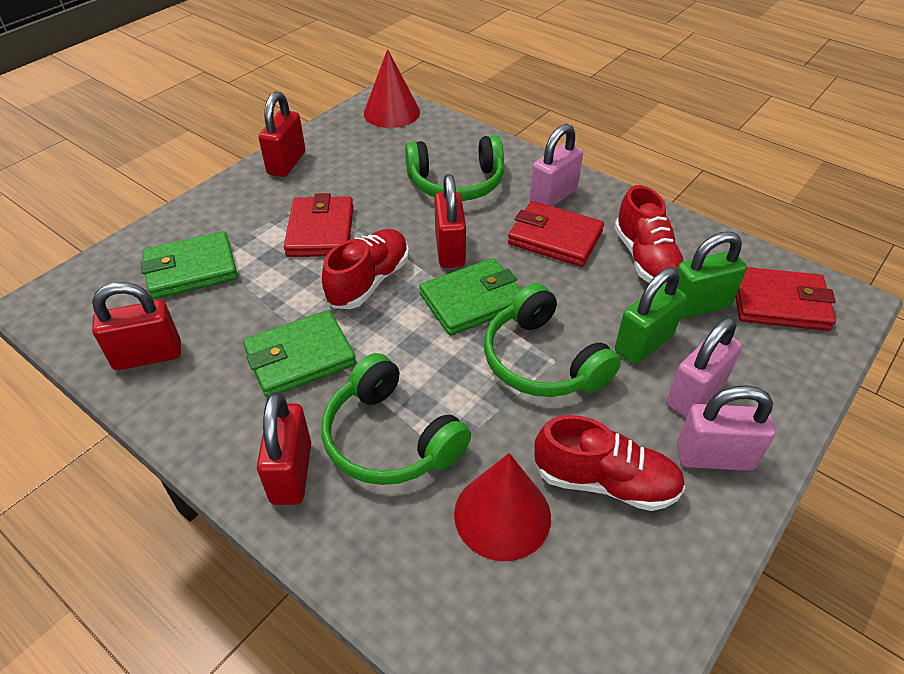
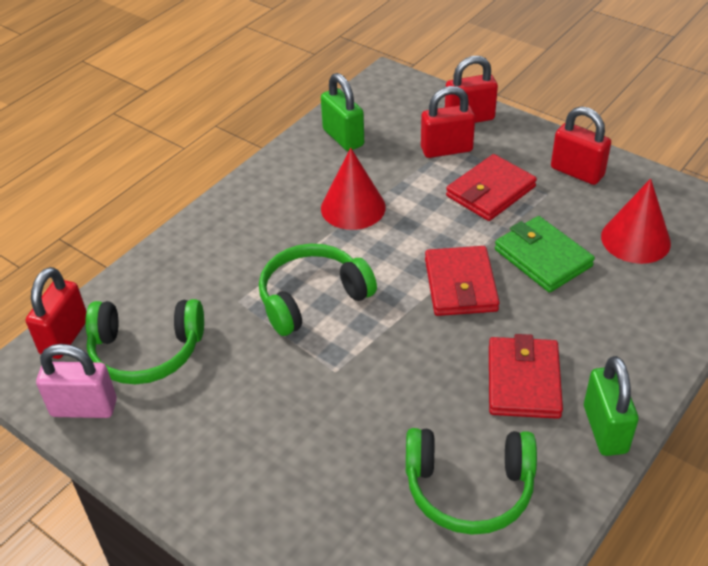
green wallet: 3 -> 1
pink padlock: 3 -> 1
red shoe: 3 -> 0

